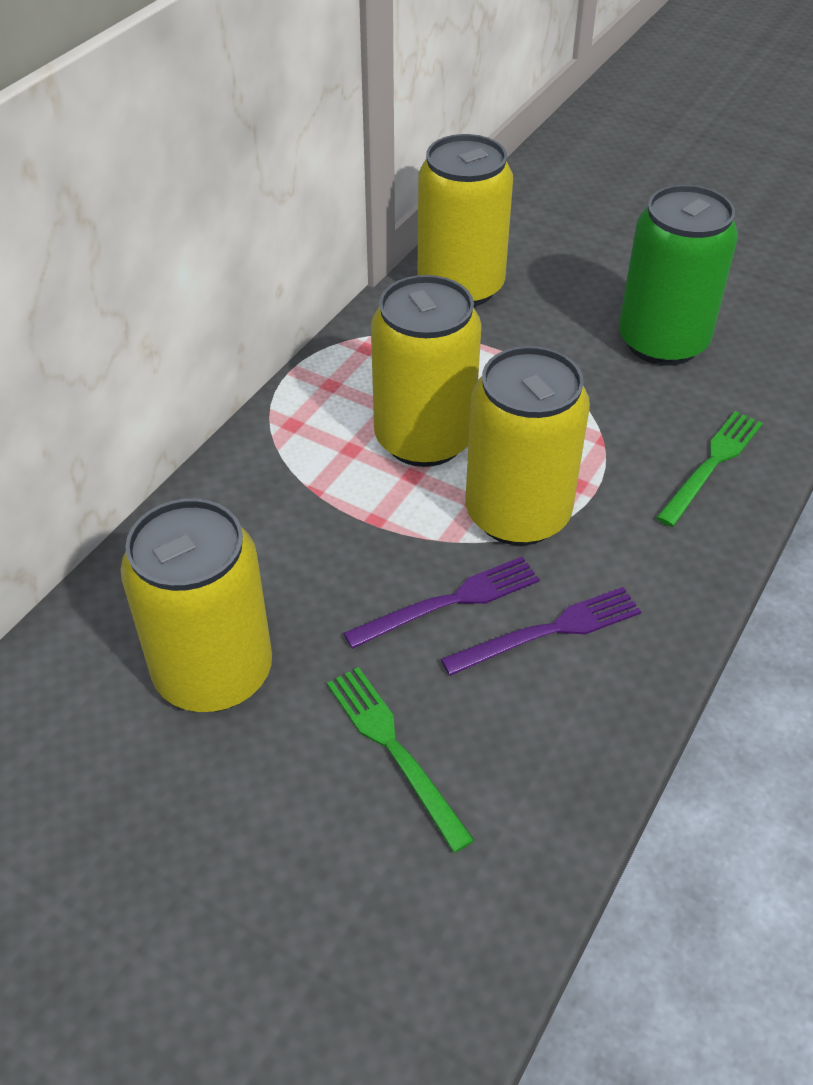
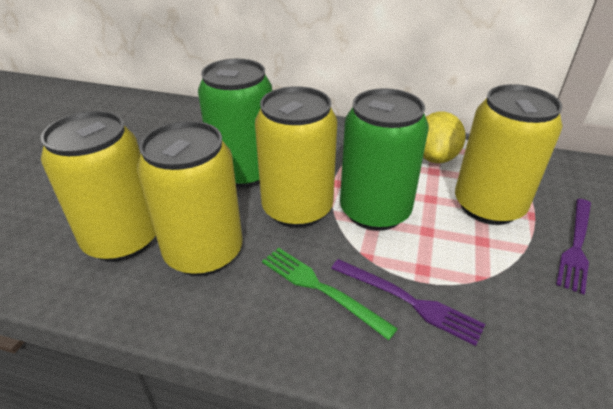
green can: 1 -> 2
green fork: 2 -> 1
yellow lemon: 0 -> 1

